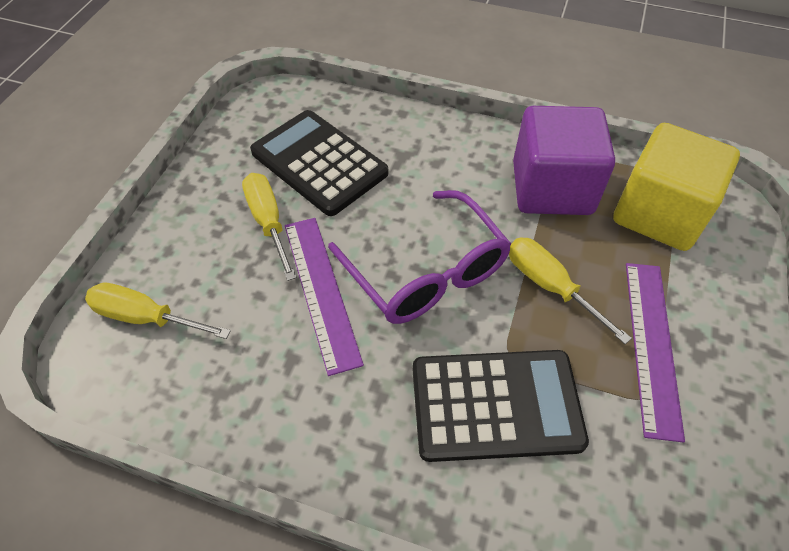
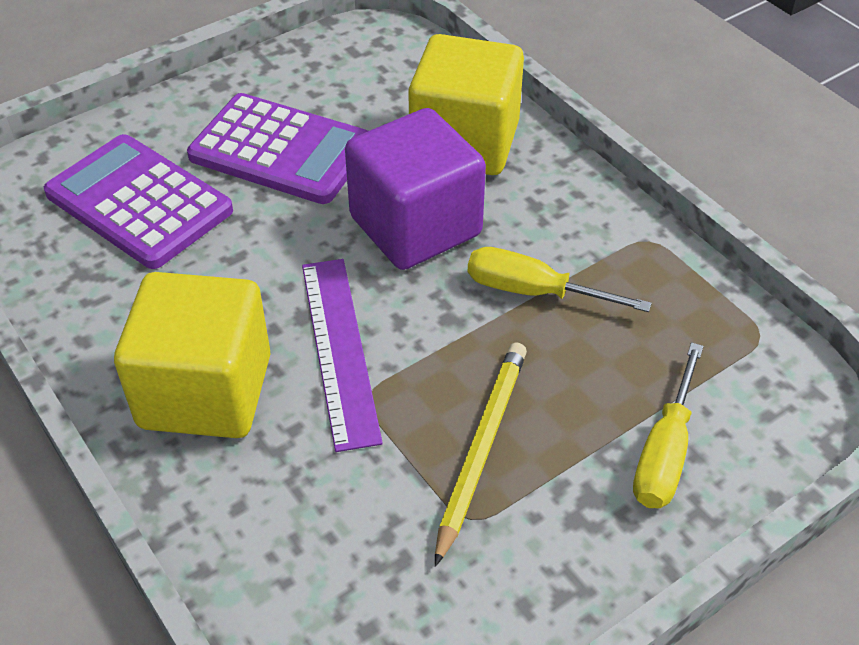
black calculator: 2 -> 0
purple calculator: 0 -> 2
purple glasses: 1 -> 0
purple ruler: 2 -> 1
yellow cube: 1 -> 2
yellow pencil: 0 -> 1
yellow screwdriver: 3 -> 2

